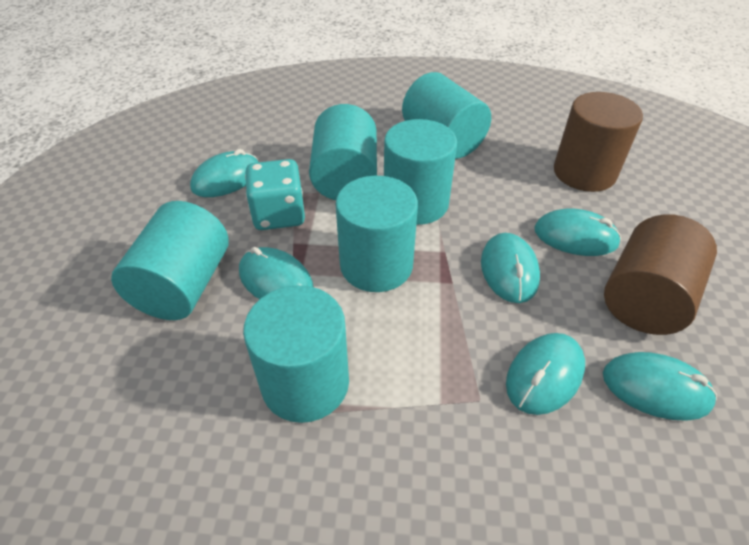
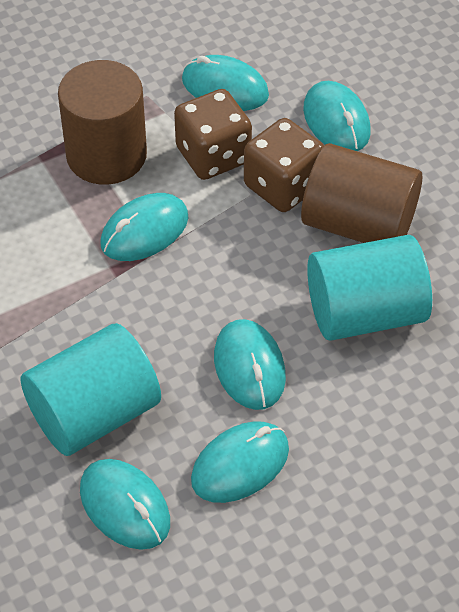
brown dice: 0 -> 2
turquoise cylinder: 6 -> 2
turquoise dice: 1 -> 0

